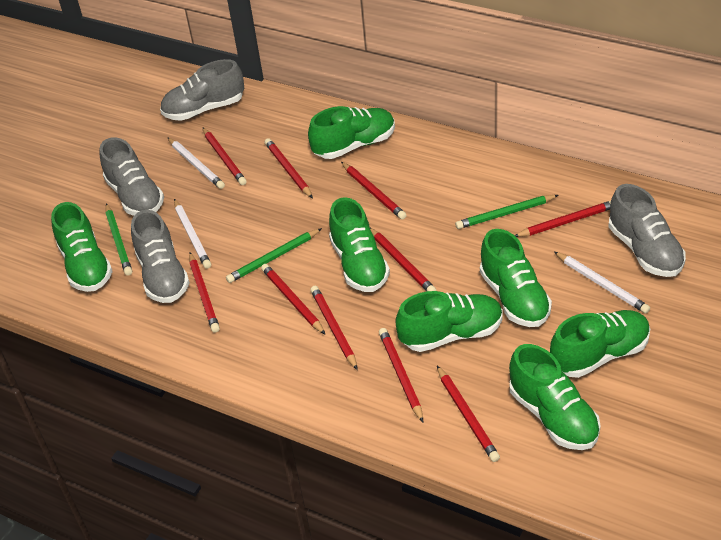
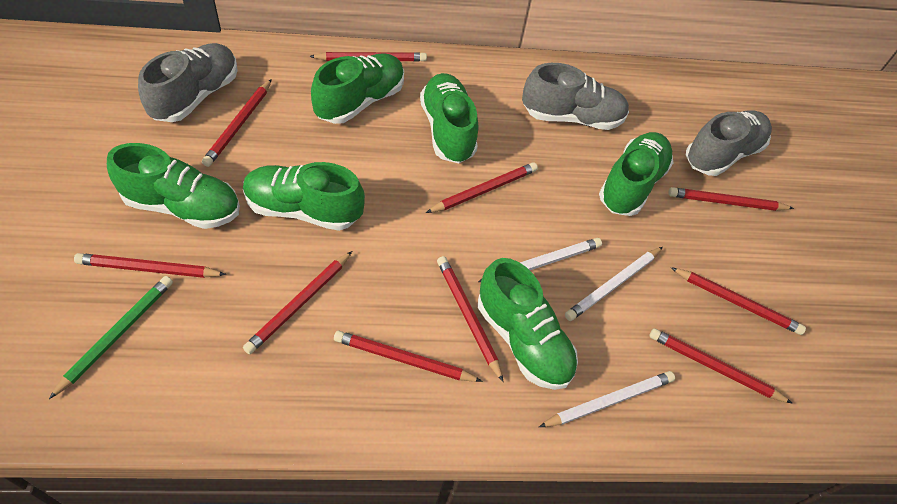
green pencil: 3 -> 1
green shoe: 7 -> 6
grey shoe: 4 -> 3

